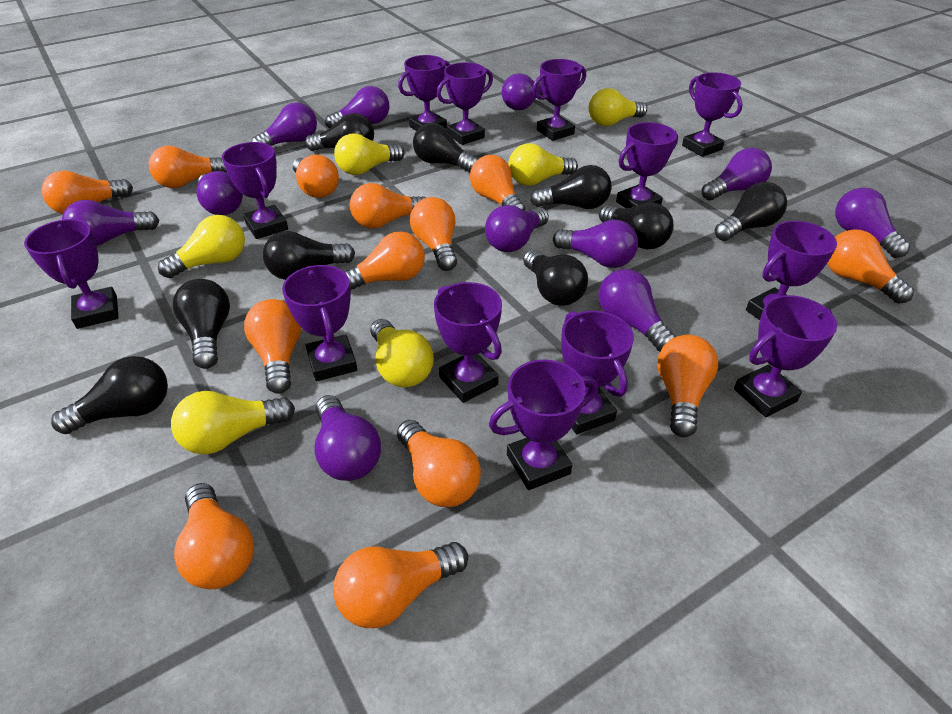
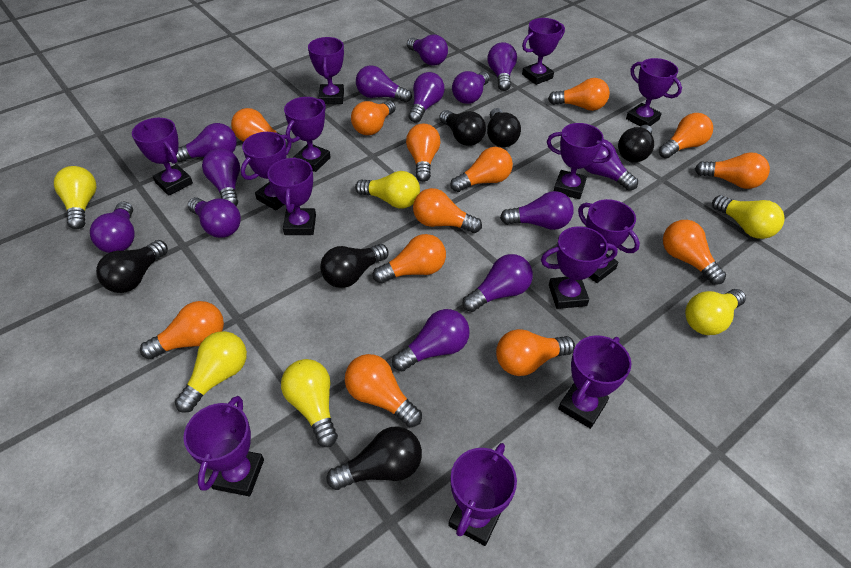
black light bulb: 9 -> 6
purple light bulb: 11 -> 13

